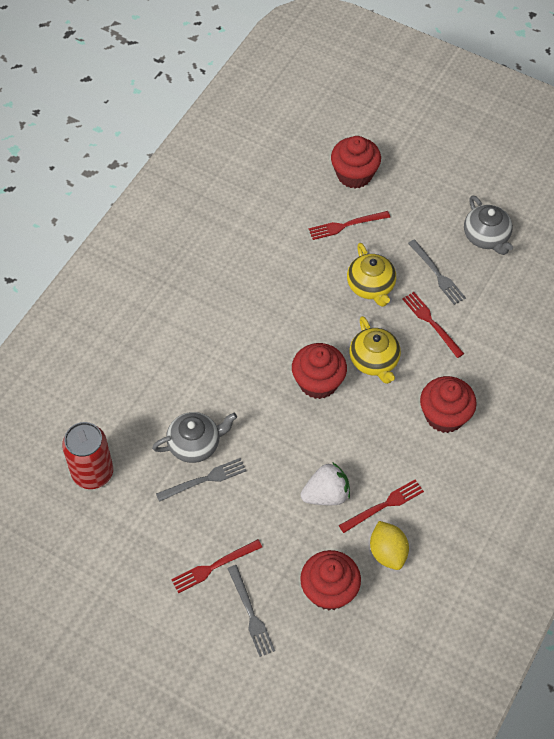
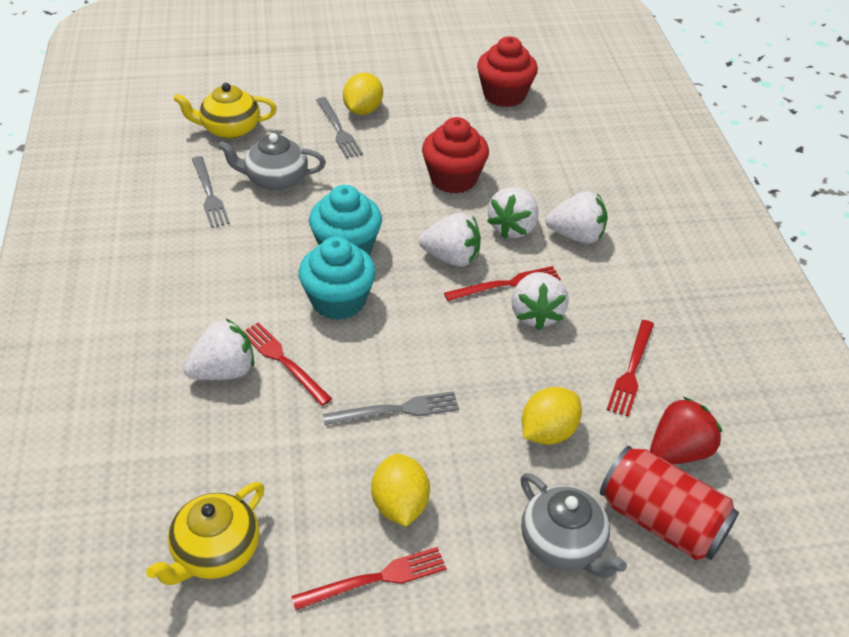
red cupcake: 4 -> 2
red strawberry: 0 -> 1
turquoise cupcake: 0 -> 2
white strawberry: 1 -> 5
yellow lemon: 1 -> 3

